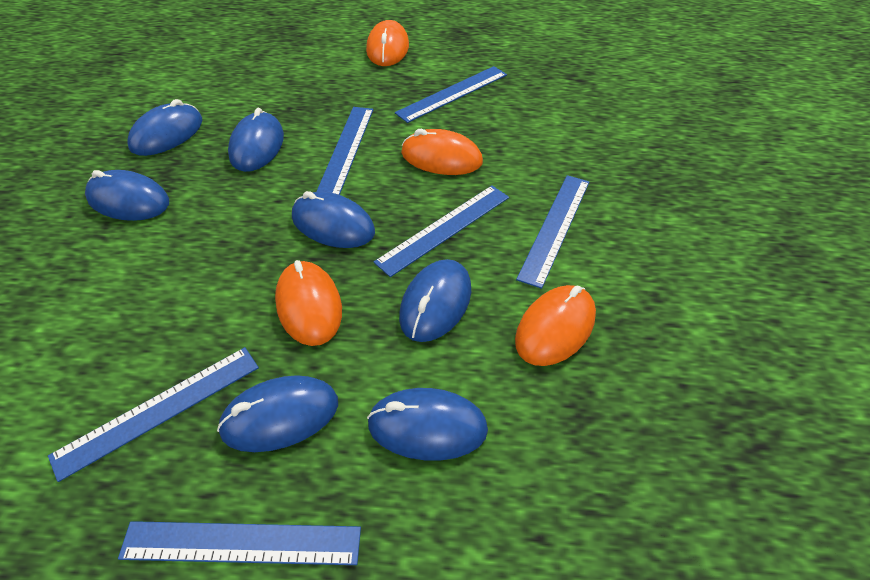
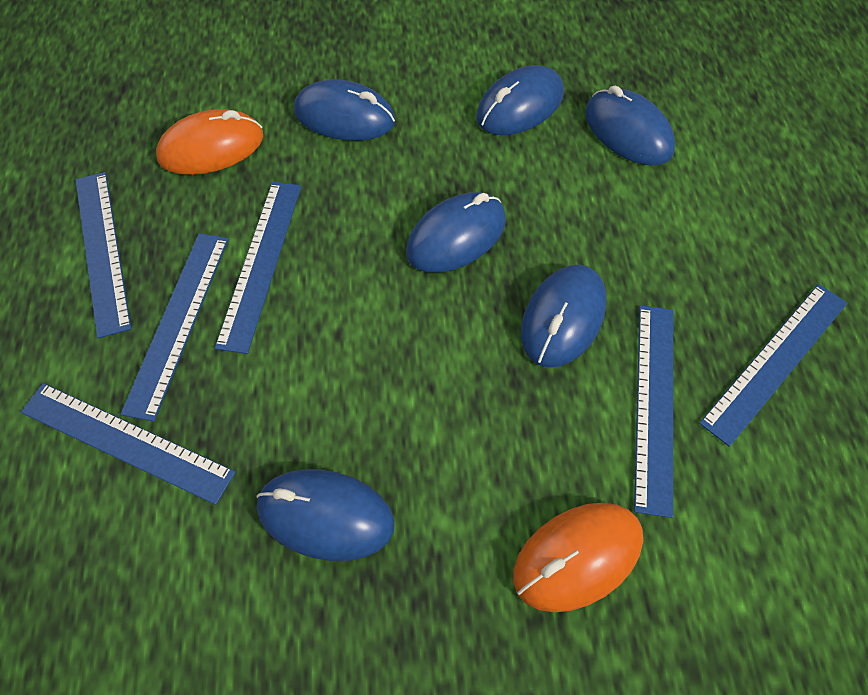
blue mouse: 7 -> 6
orange mouse: 4 -> 2

